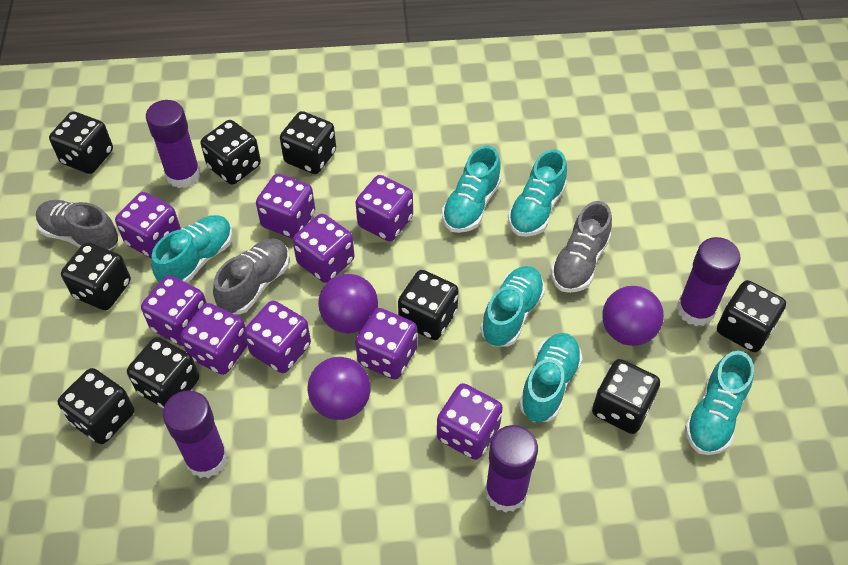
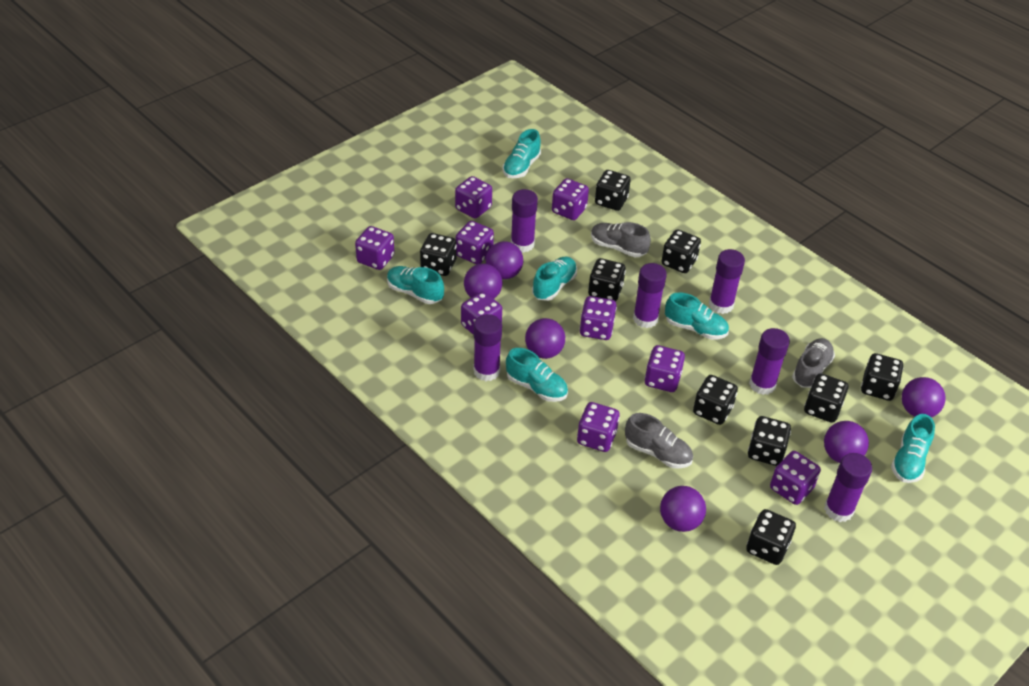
purple ball: 3 -> 6
purple glue stick: 4 -> 6

